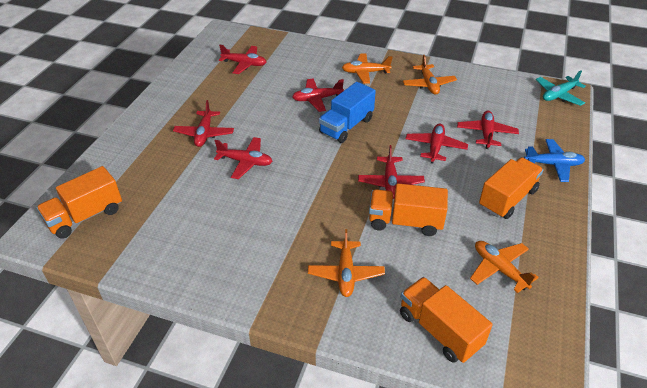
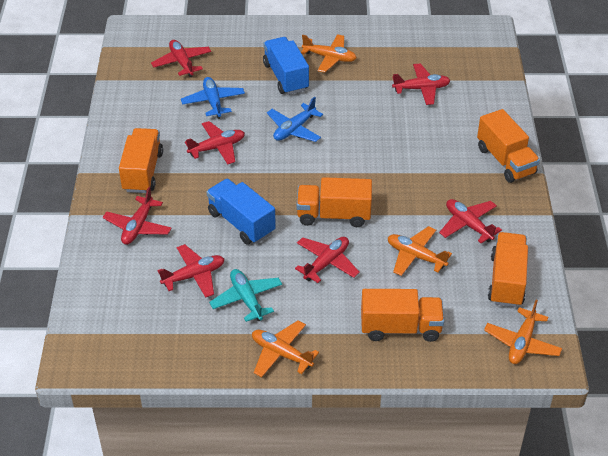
blue plane: 1 -> 2
blue truck: 1 -> 2
orange truck: 4 -> 5

